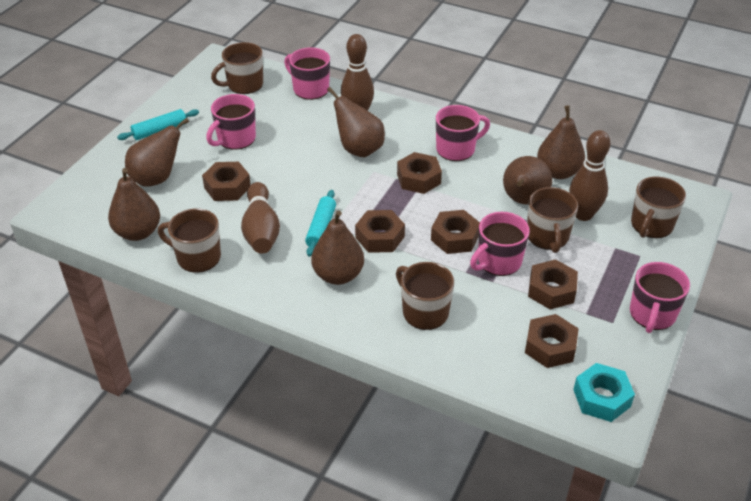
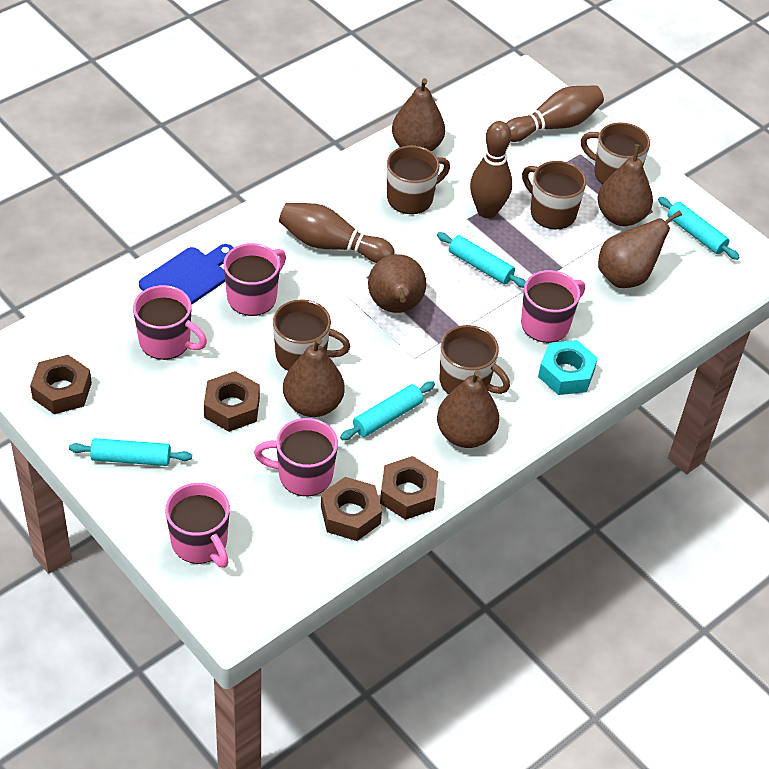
blue cutting board: 0 -> 1
brown nut: 6 -> 4
turquoise rolling pin: 2 -> 4

